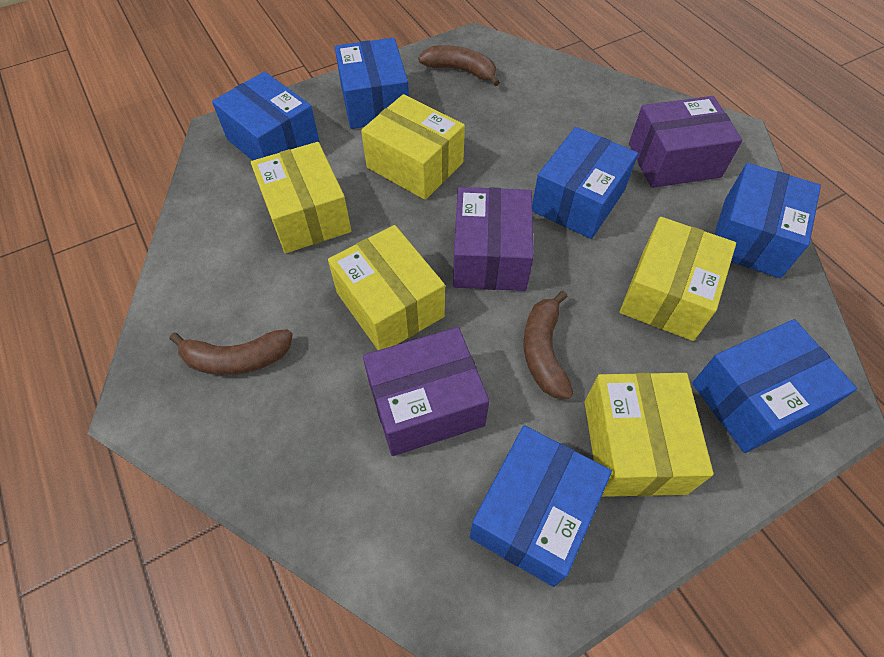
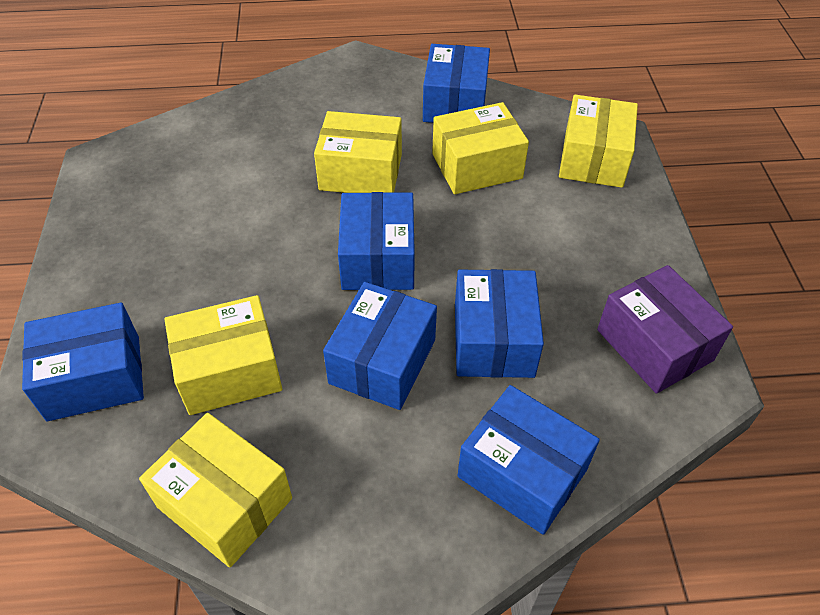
brown banana: 3 -> 0
purple box: 3 -> 1

